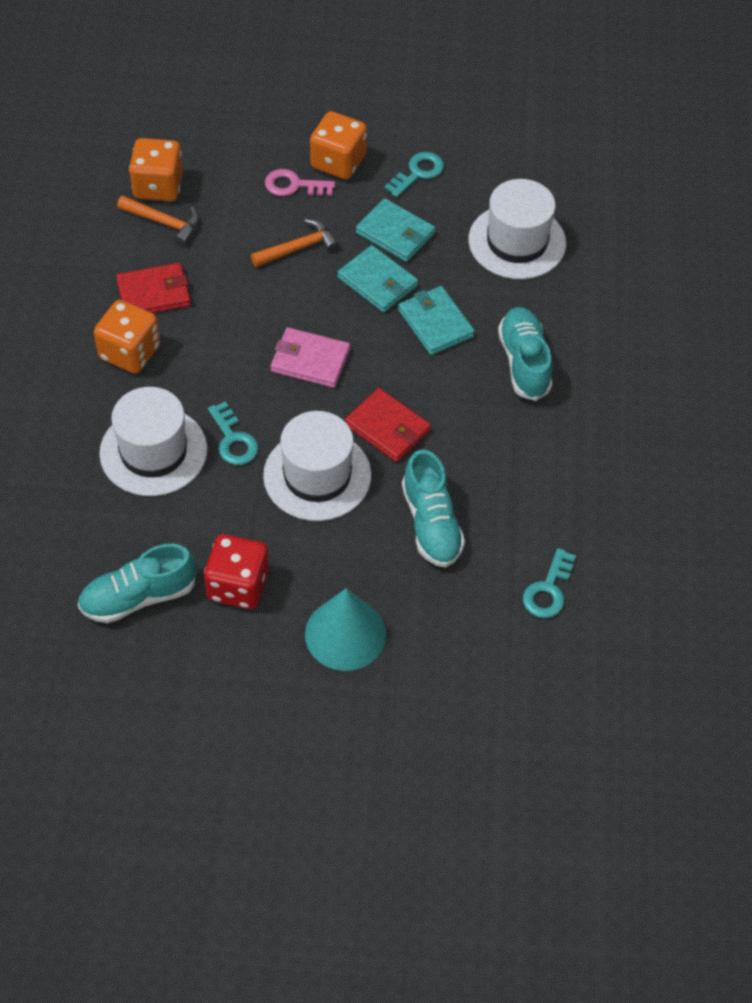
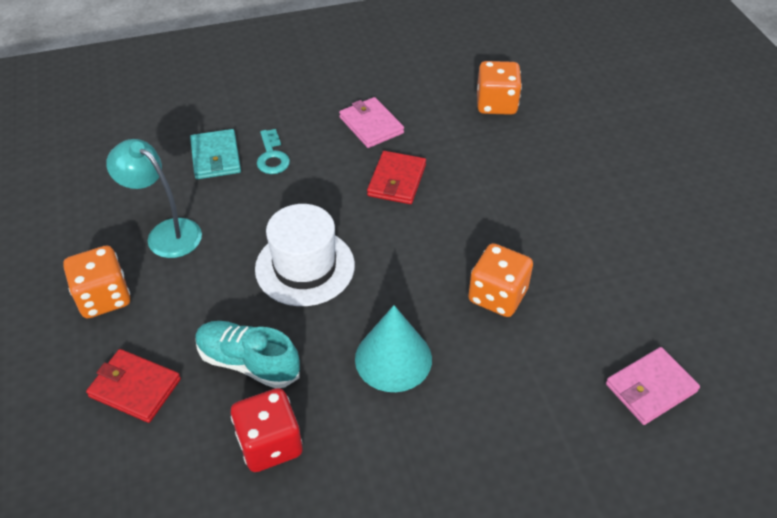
orange hammer: 2 -> 0
pink key: 1 -> 0
pink wallet: 1 -> 2
turquoise key: 3 -> 1
turquoise lamp: 0 -> 1
turquoise shoe: 3 -> 1
turquoise wallet: 3 -> 1
white hat: 3 -> 1

